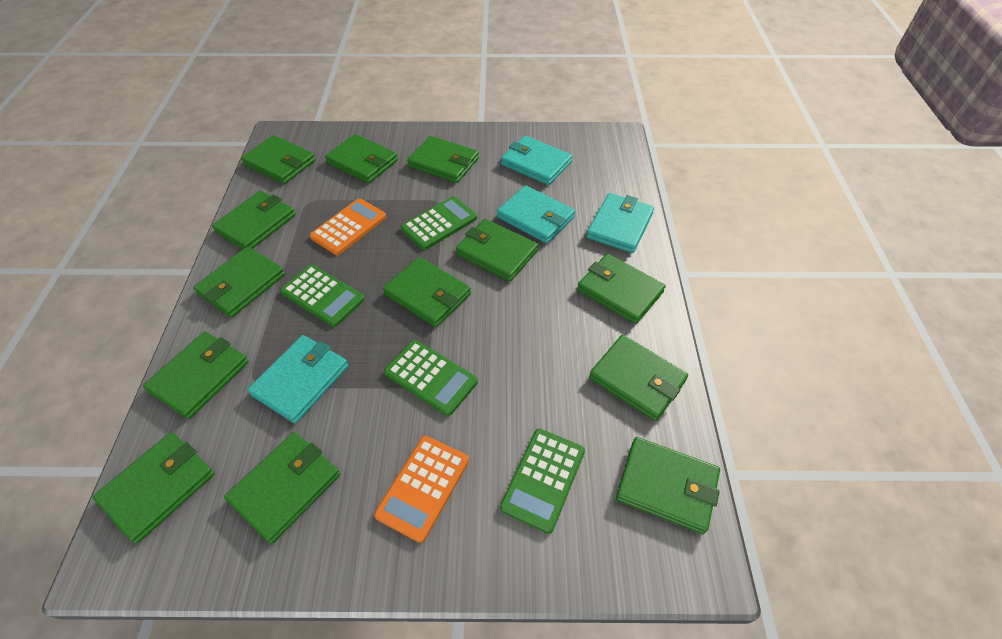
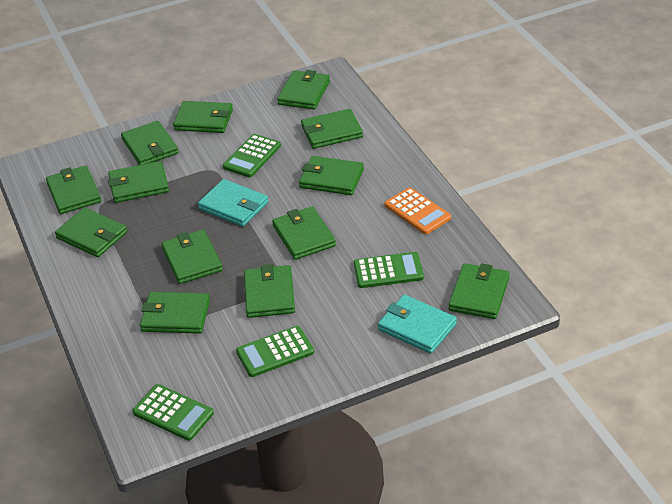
orange calculator: 2 -> 1
turquoise wallet: 4 -> 2

